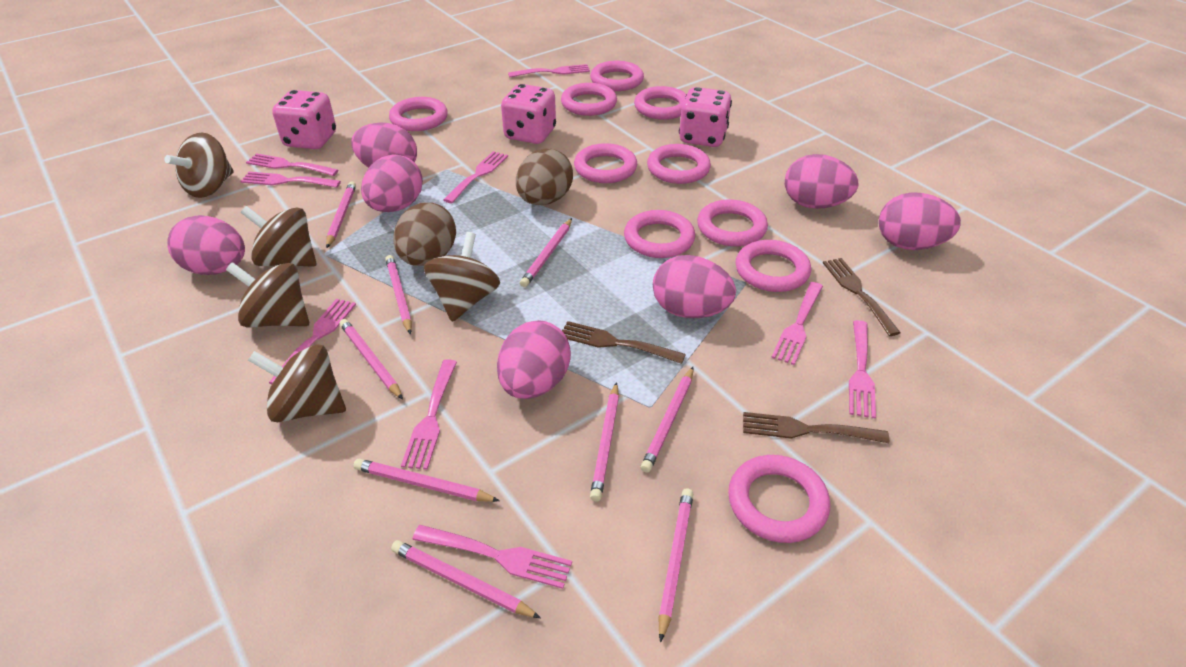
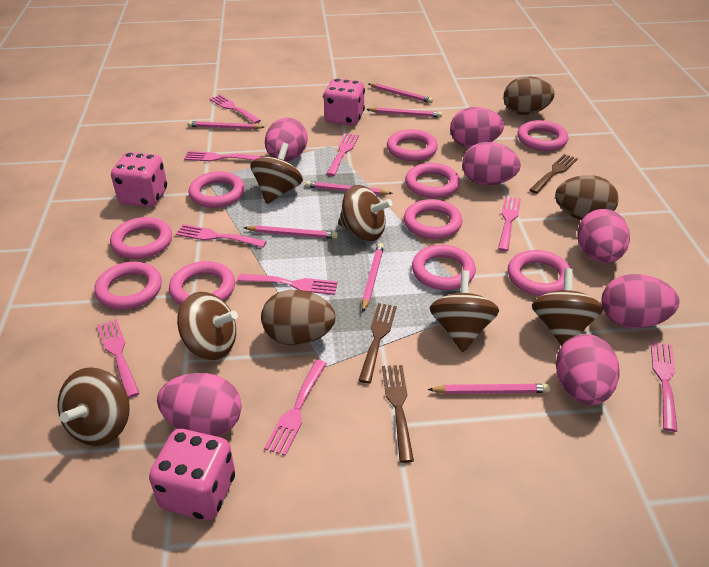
brown egg: 2 -> 3
brown spinning top: 5 -> 6
pink pencil: 9 -> 7

